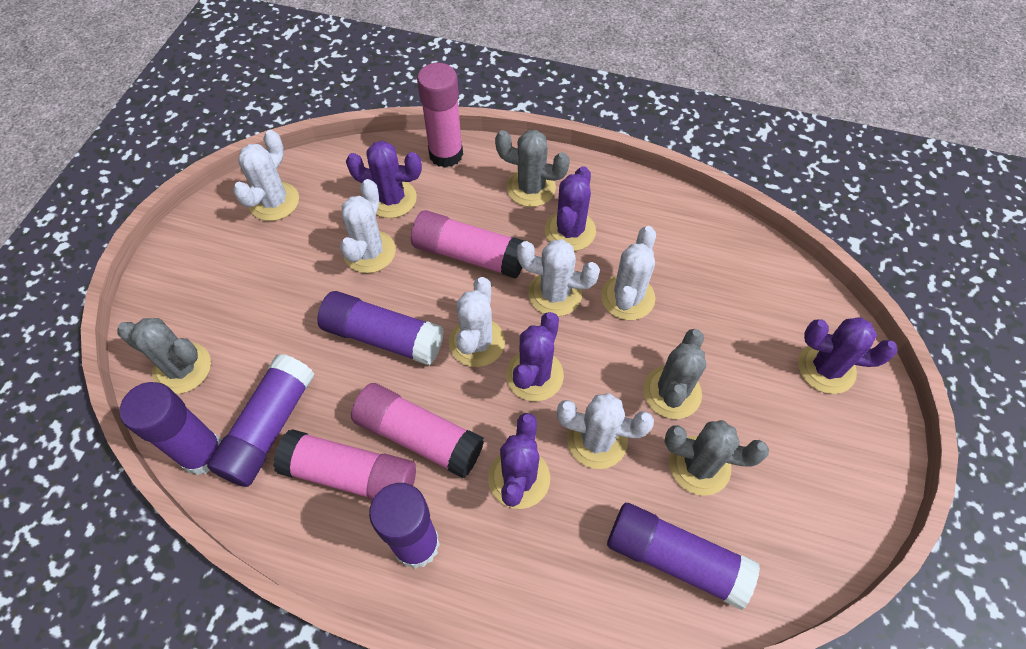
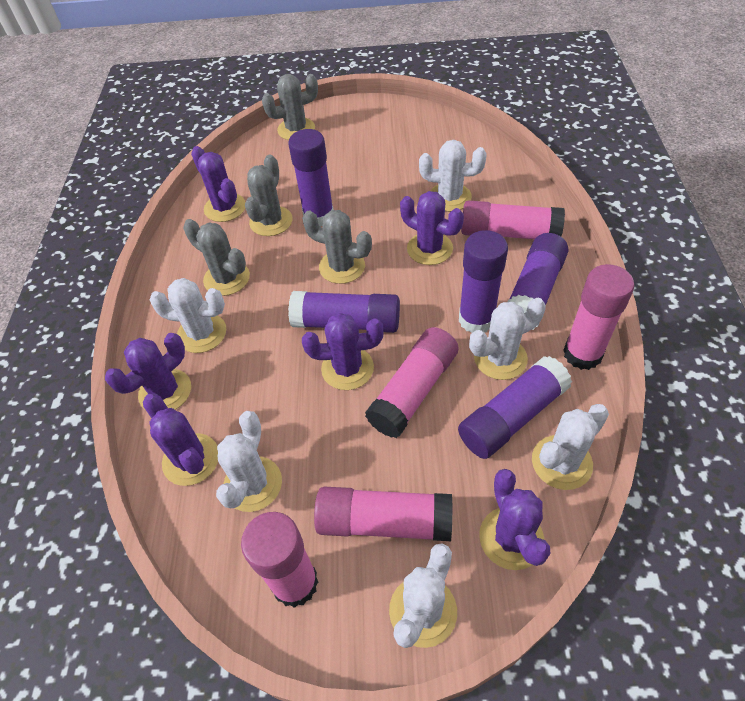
pink glue stick: 4 -> 5
purple cactus: 5 -> 6

